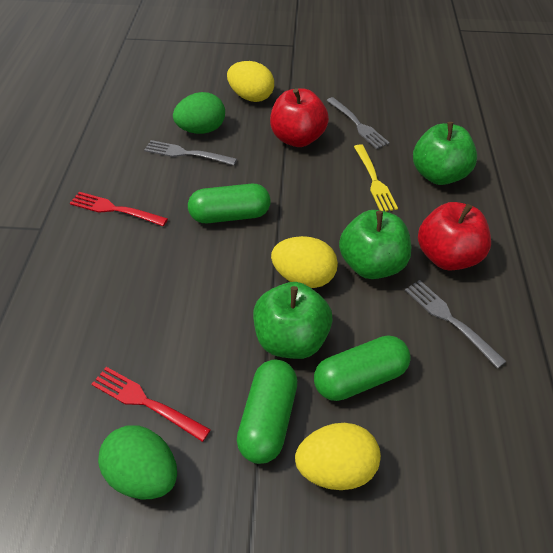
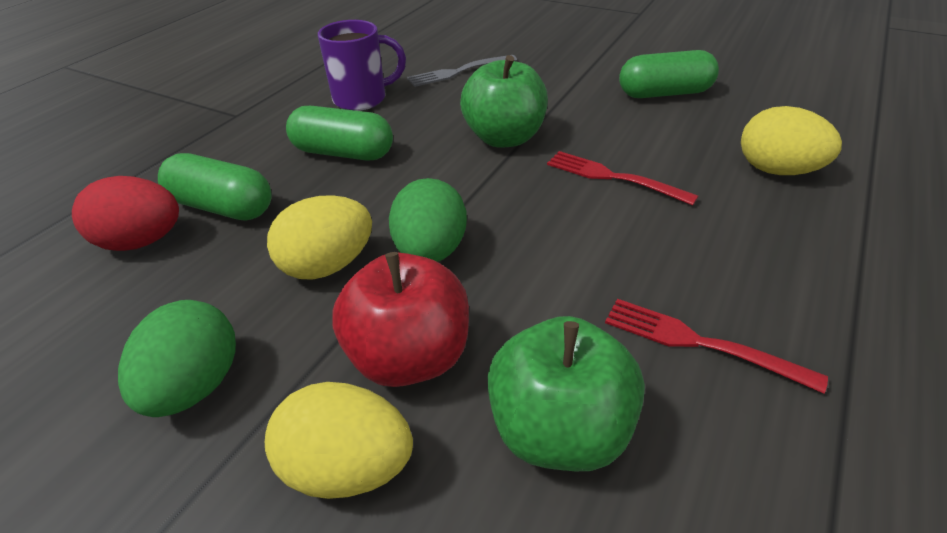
green apple: 3 -> 2
grey fork: 3 -> 1
purple mug: 0 -> 1
red apple: 2 -> 1
red egg: 0 -> 1
yellow fork: 1 -> 0

